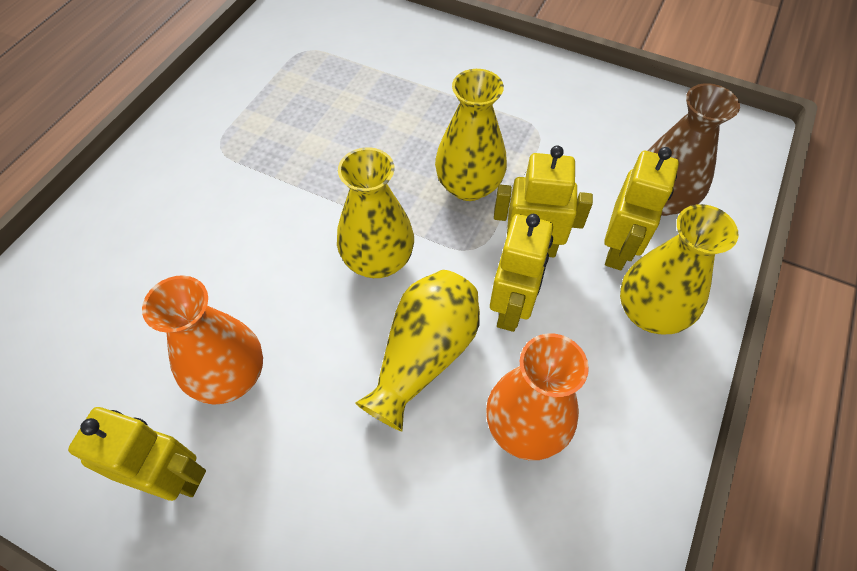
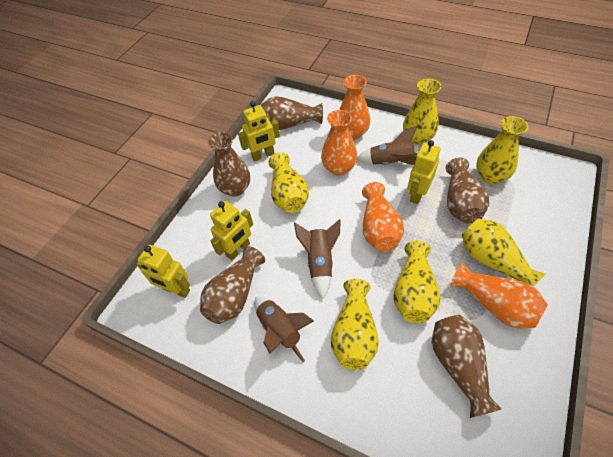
brown rocket: 0 -> 3
brown vase: 1 -> 5
orange vase: 2 -> 4
yellow vase: 4 -> 6

